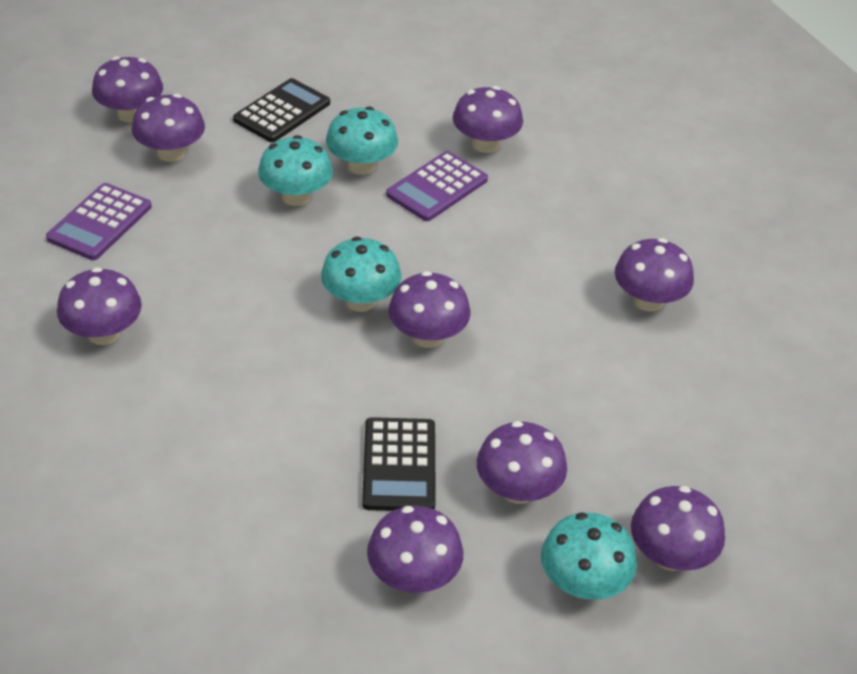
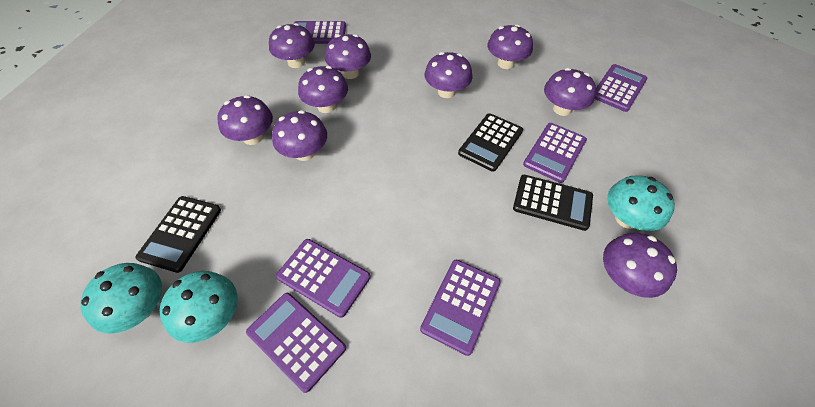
black calculator: 2 -> 3
purple calculator: 2 -> 6
turquoise mushroom: 4 -> 3

